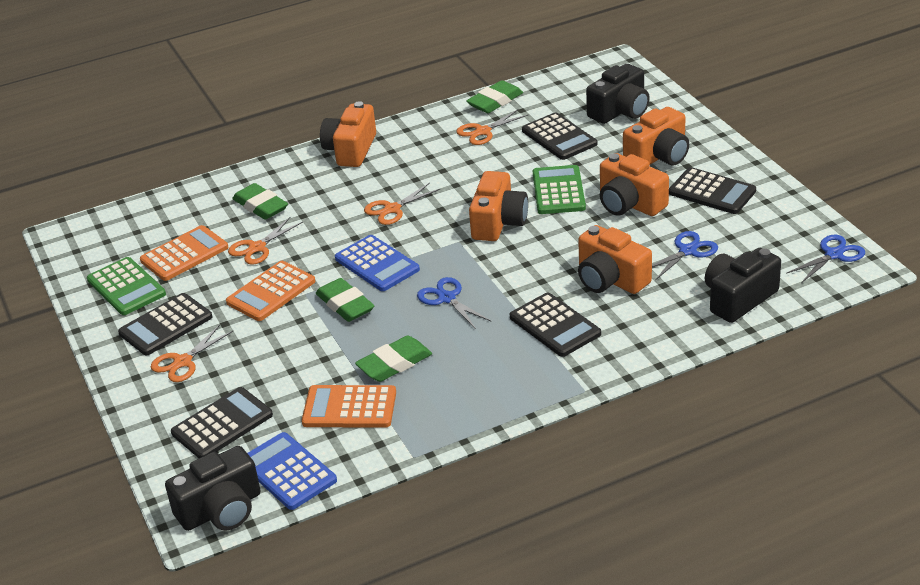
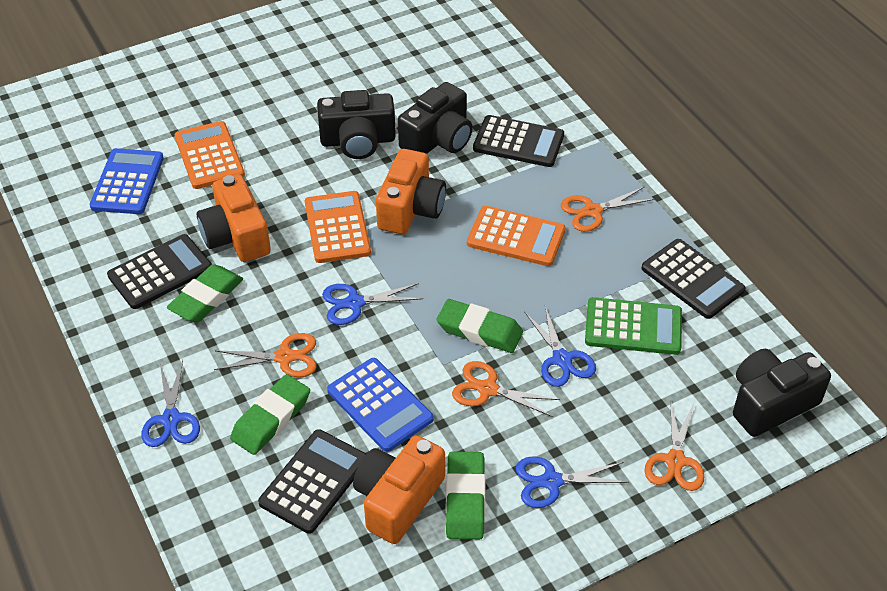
black calculator: 5 -> 4
blue scissors: 3 -> 4
green calculator: 2 -> 1
orange camera: 5 -> 3

